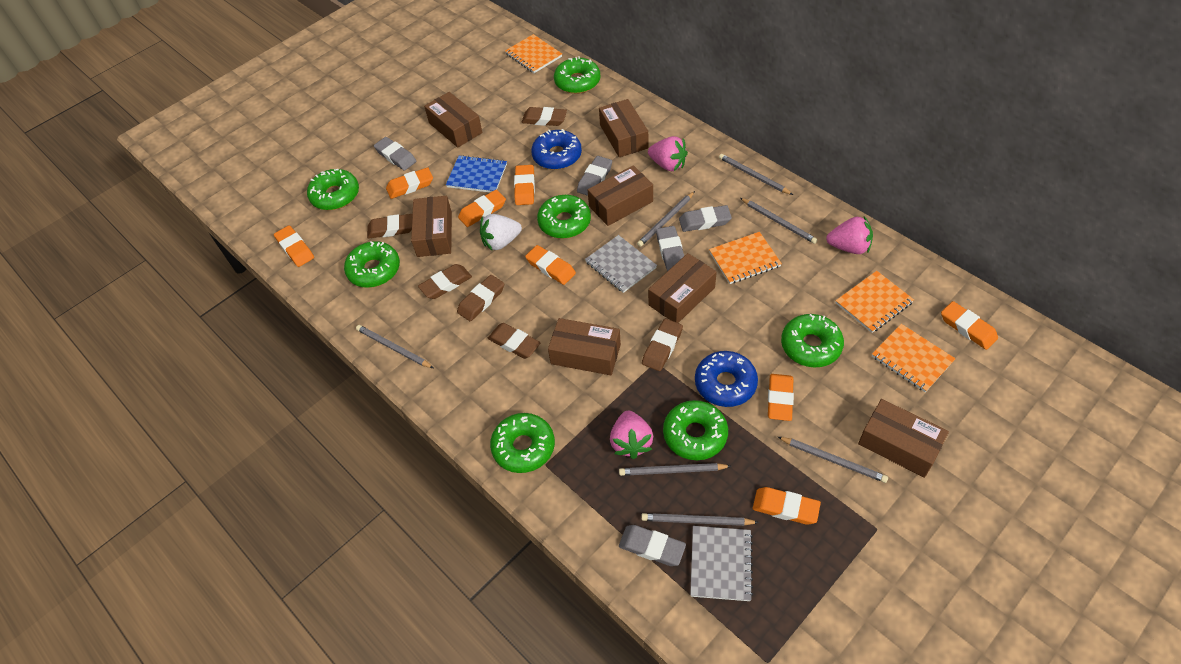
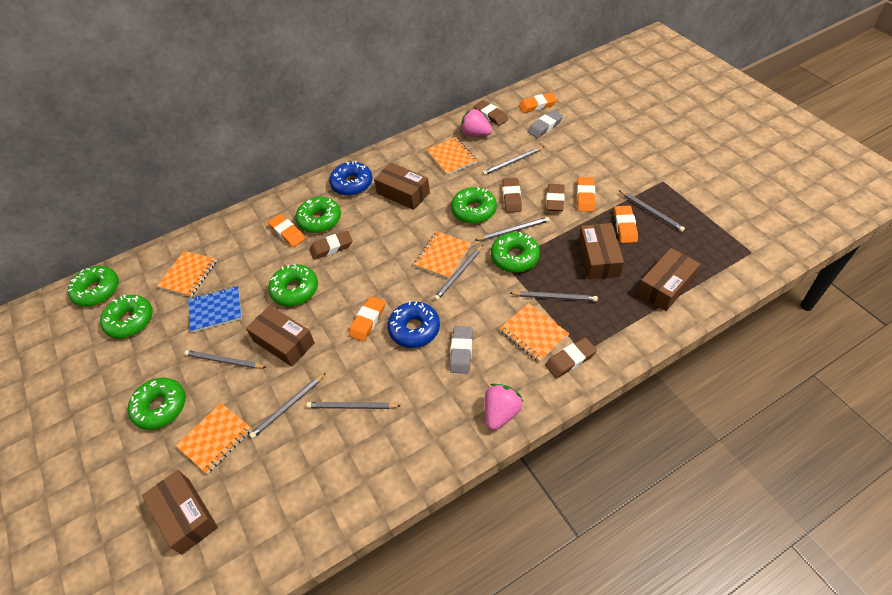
brown box: 7 -> 5
brown eraser: 6 -> 5
grey eraser: 5 -> 2
grey notebook: 2 -> 0
grey pencil: 7 -> 8
orange eraser: 8 -> 5
orange notebook: 4 -> 5
pink strawberry: 3 -> 2
white strawberry: 1 -> 0

